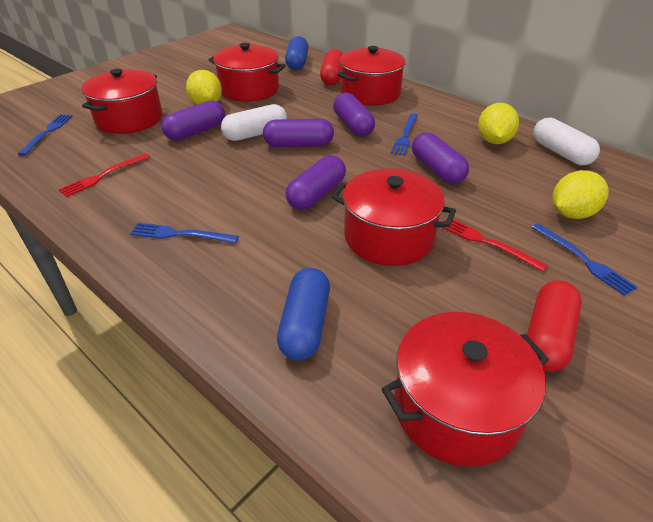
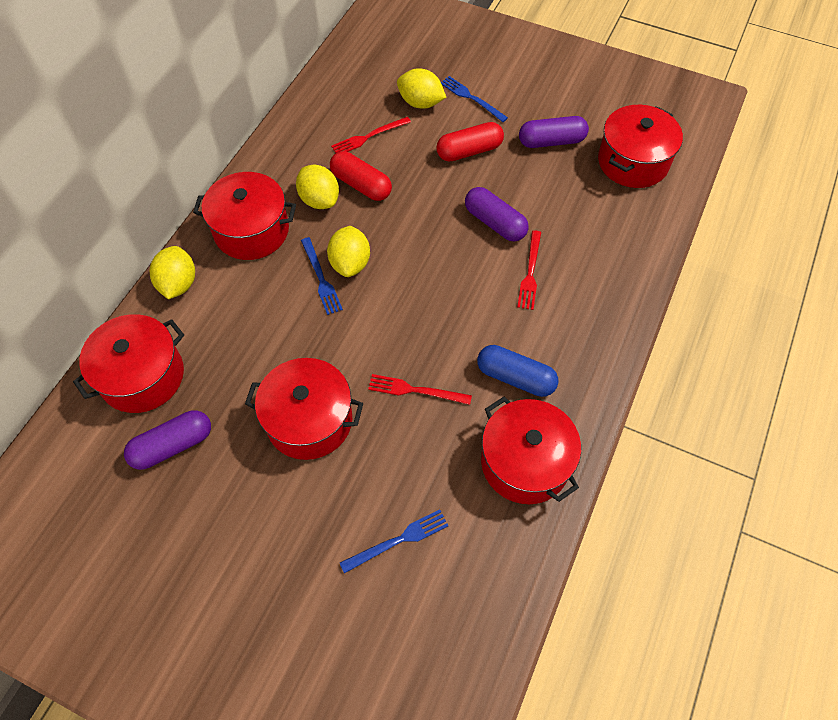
blue capsule: 2 -> 1
blue fork: 4 -> 3
purple capsule: 5 -> 3
red fork: 2 -> 3
white capsule: 2 -> 0
yellow lemon: 3 -> 4

